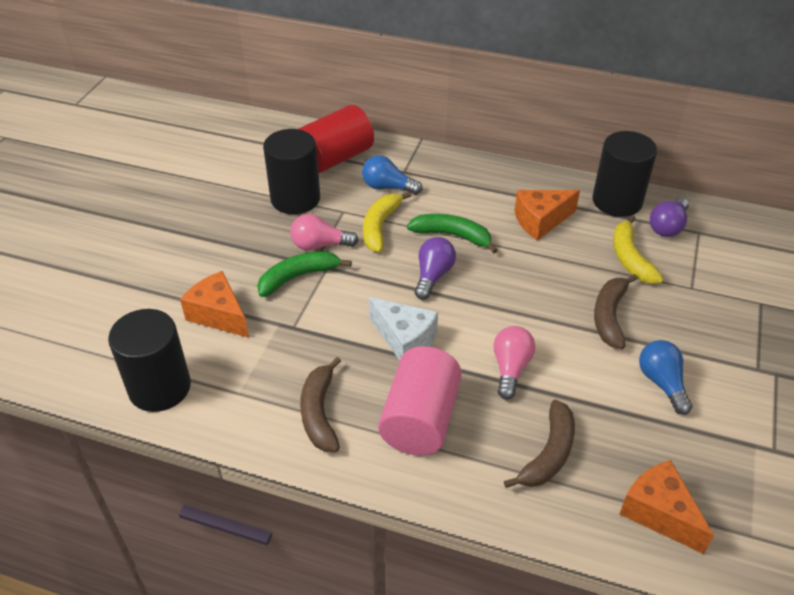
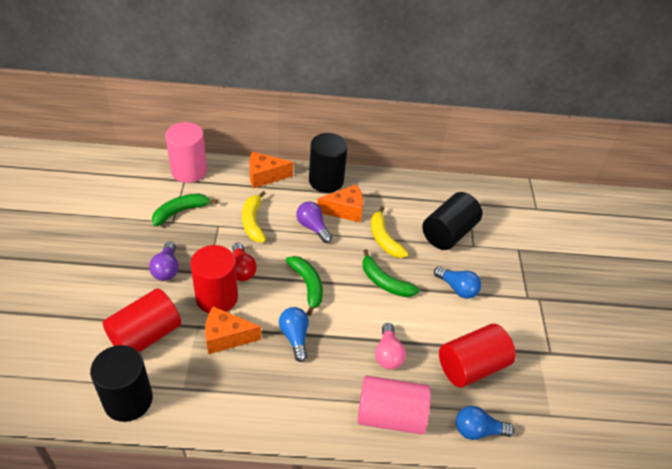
blue light bulb: 2 -> 3
brown banana: 3 -> 0
green banana: 2 -> 3
pink cylinder: 1 -> 2
pink light bulb: 2 -> 1
red cylinder: 1 -> 3
red light bulb: 0 -> 1
white cheese: 1 -> 0

